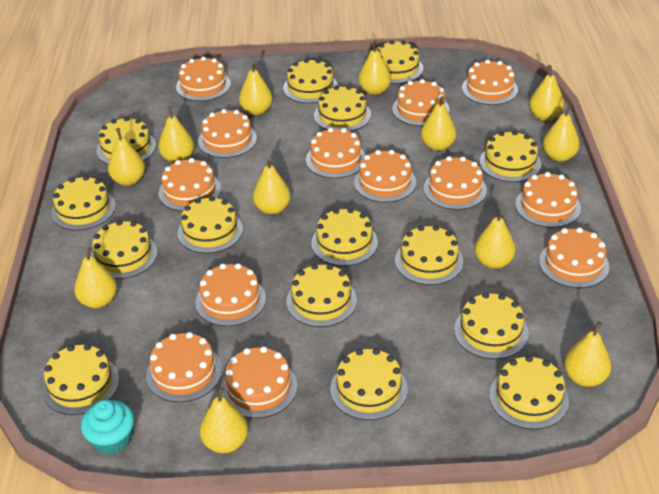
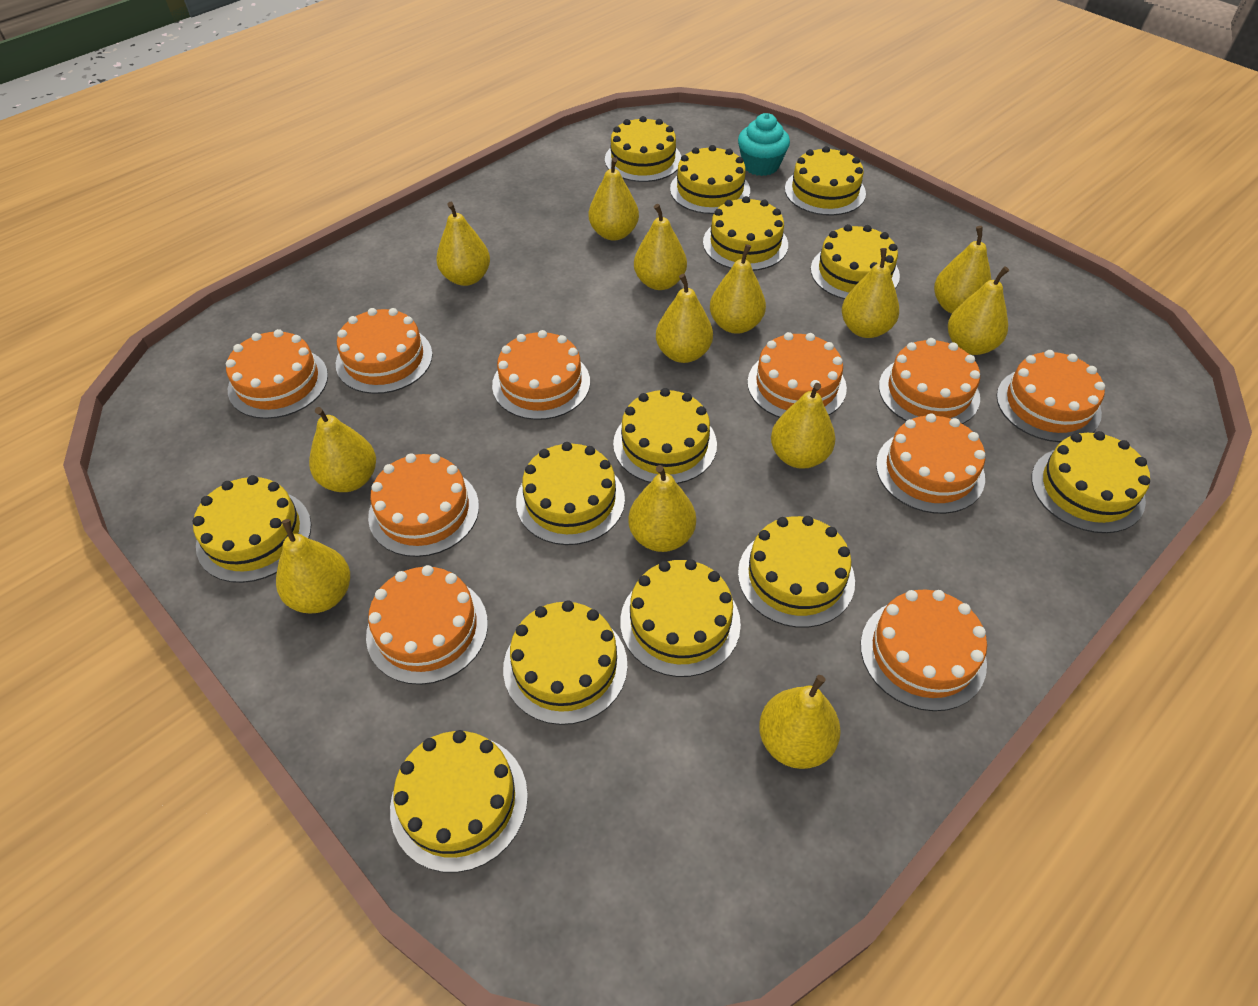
orange cake: 13 -> 10
yellow cake: 15 -> 13
yellow pear: 12 -> 13

